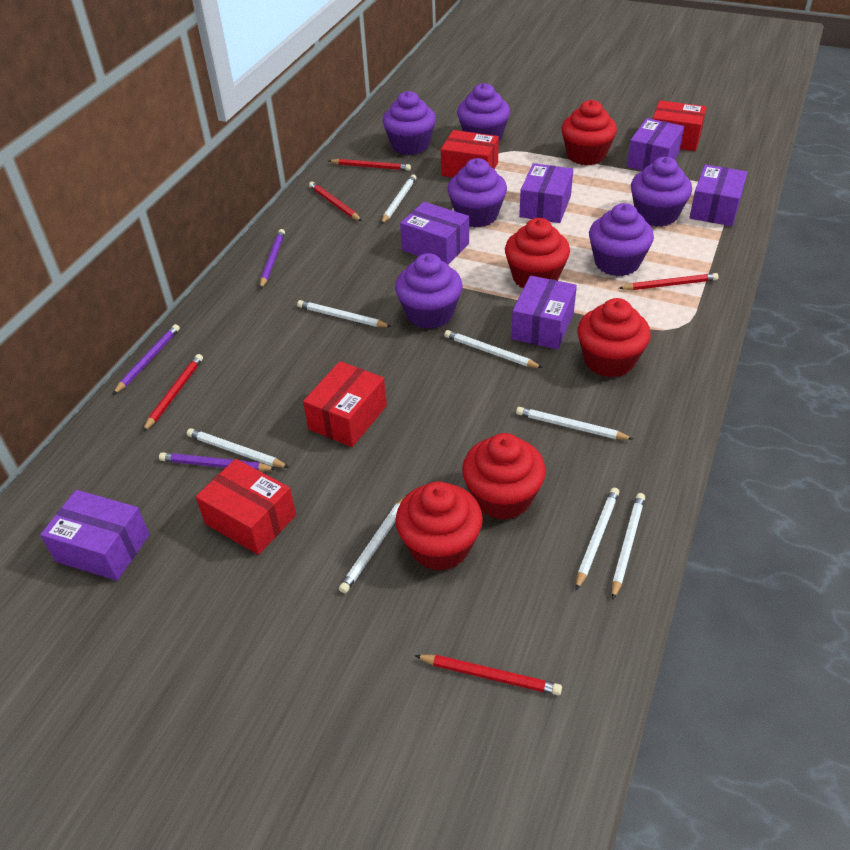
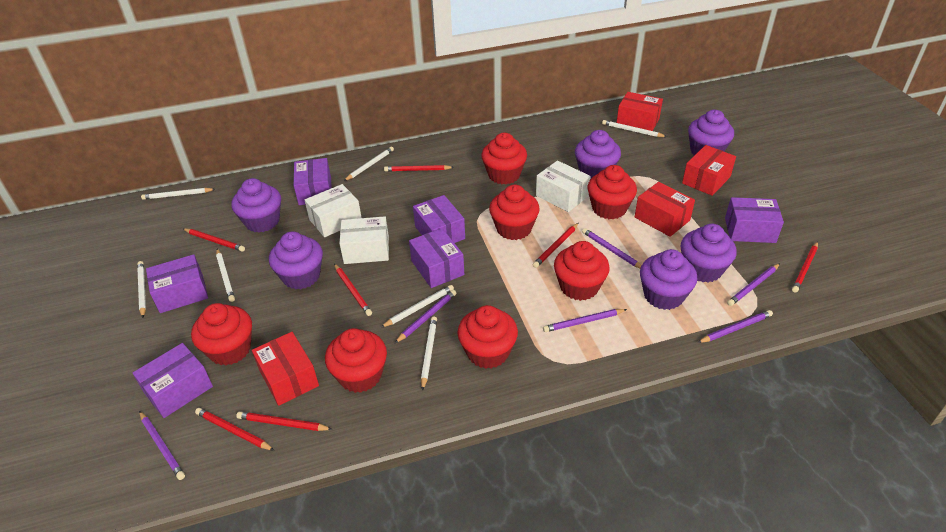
purple pencil: 3 -> 6
red cupcake: 5 -> 7
red pencil: 5 -> 7
white box: 0 -> 3
white pencil: 8 -> 7

